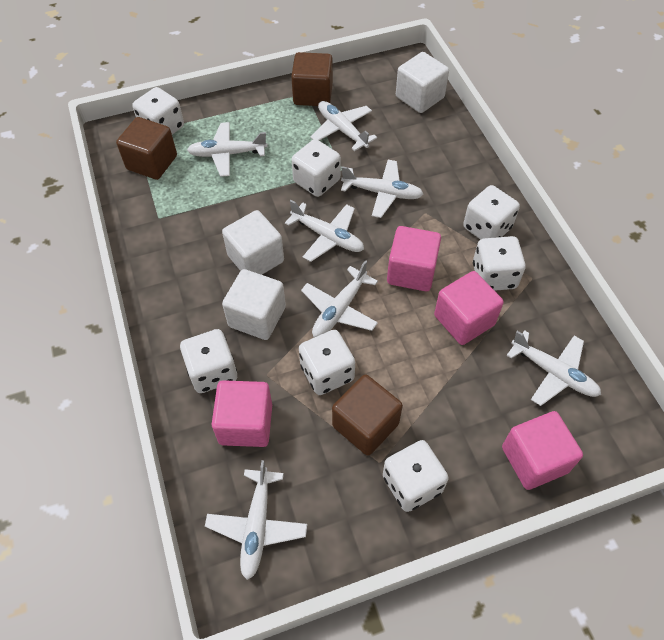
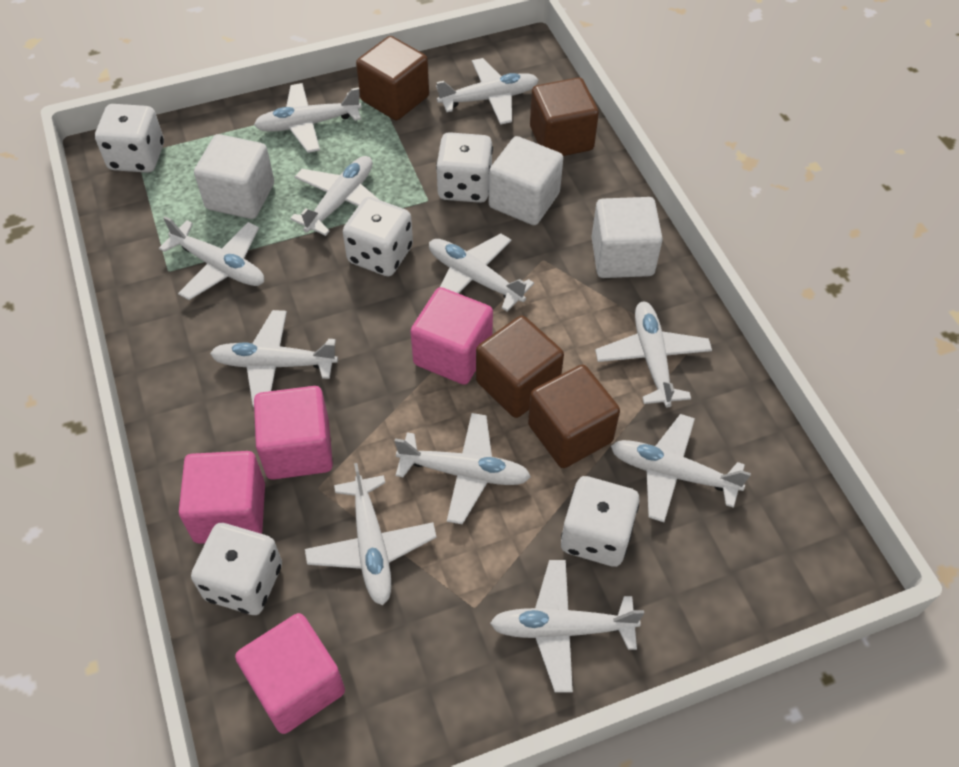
brown cube: 3 -> 4
white dice: 7 -> 5
white plane: 7 -> 11

